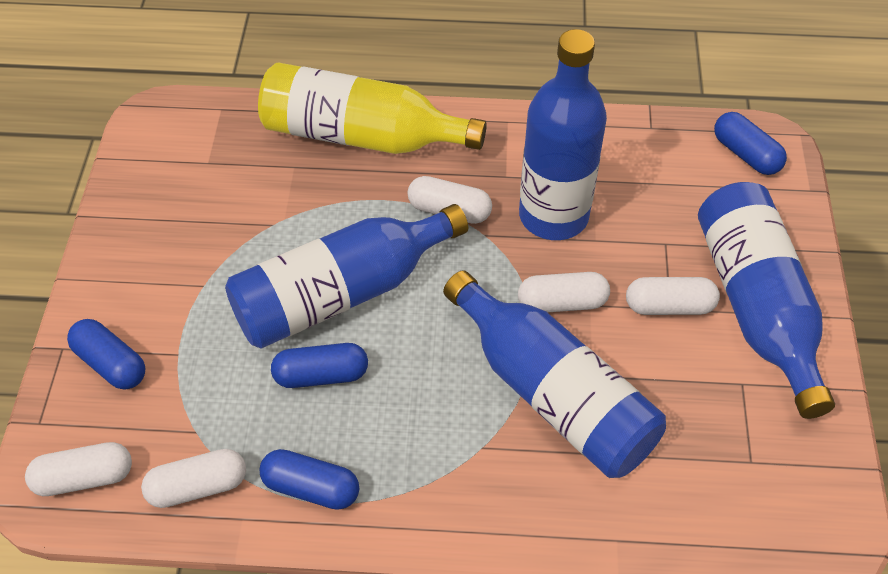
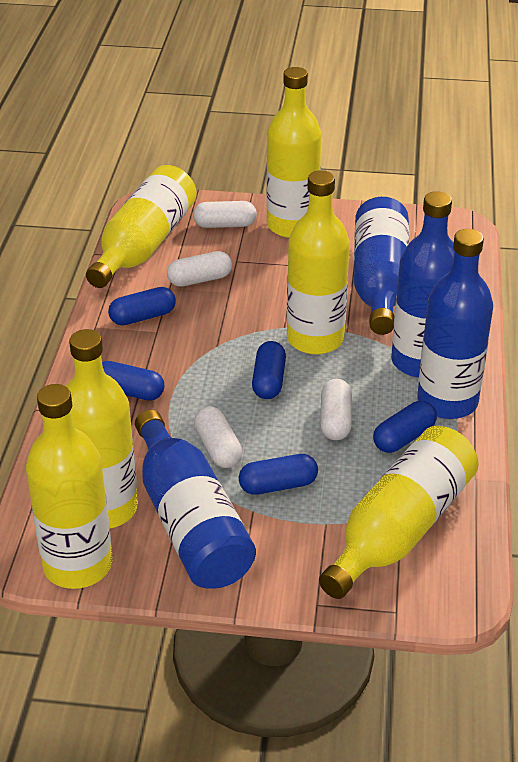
blue capsule: 4 -> 5
white capsule: 5 -> 4
yellow bottle: 1 -> 6

